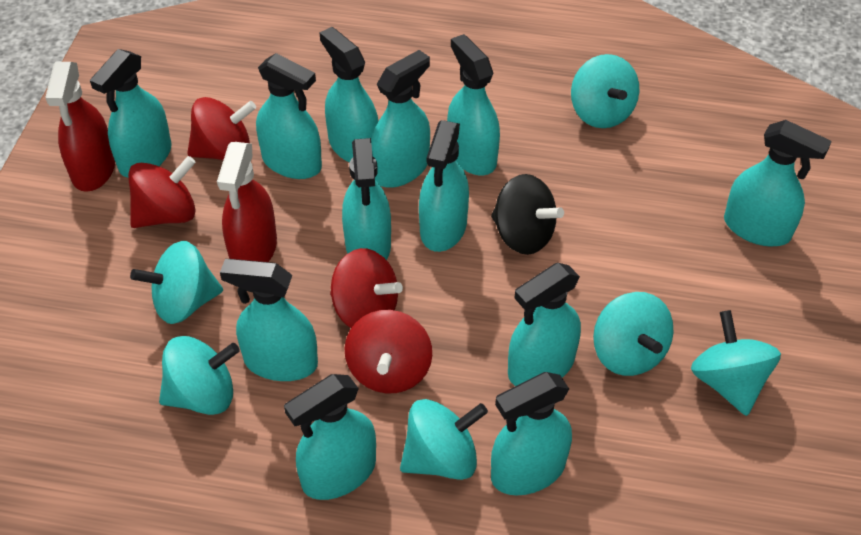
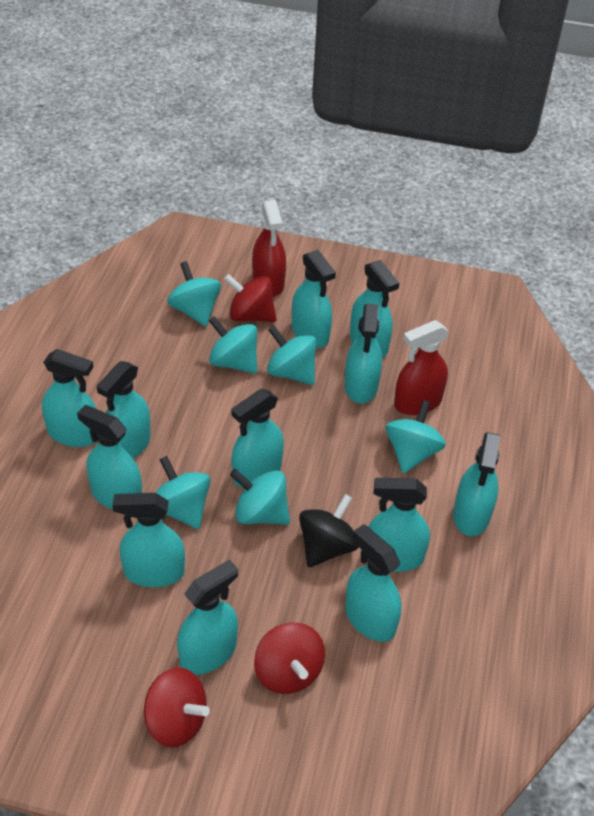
red spinning top: 4 -> 3

